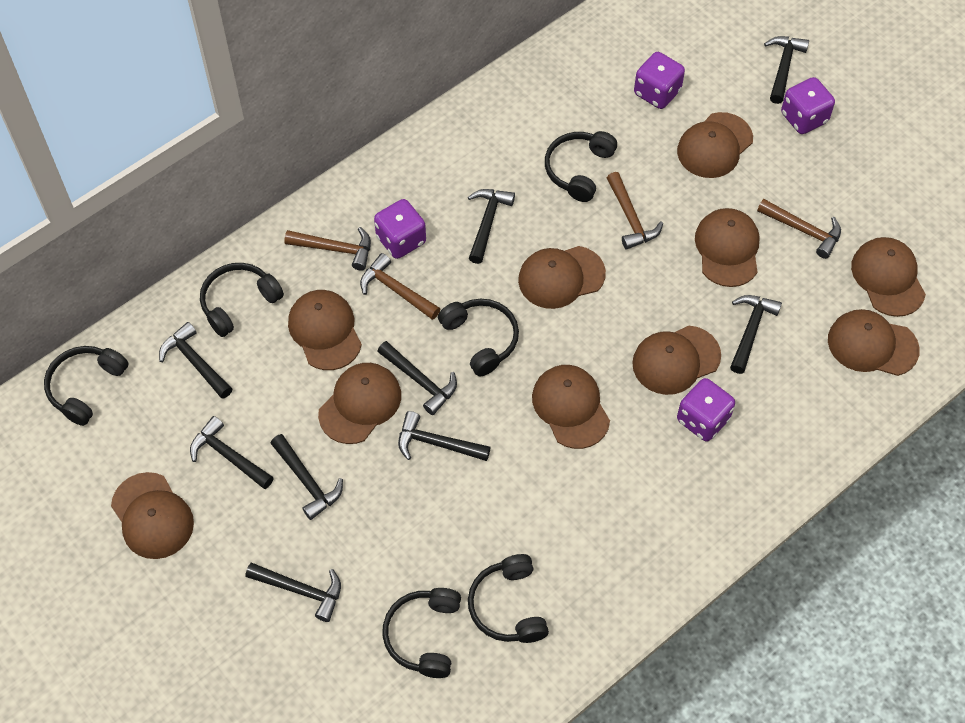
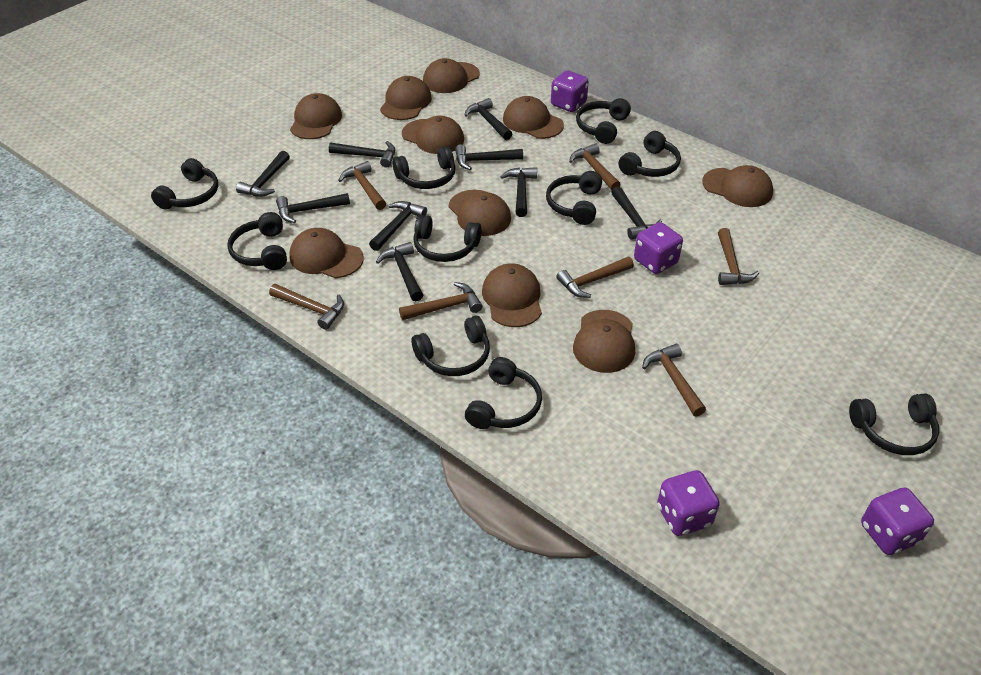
black headphones: 6 -> 10
brown hammer: 4 -> 7

